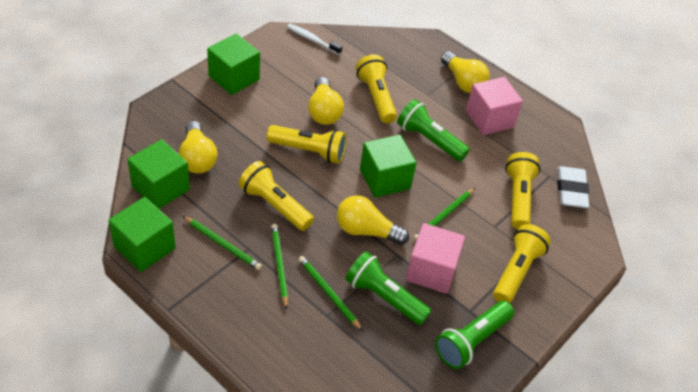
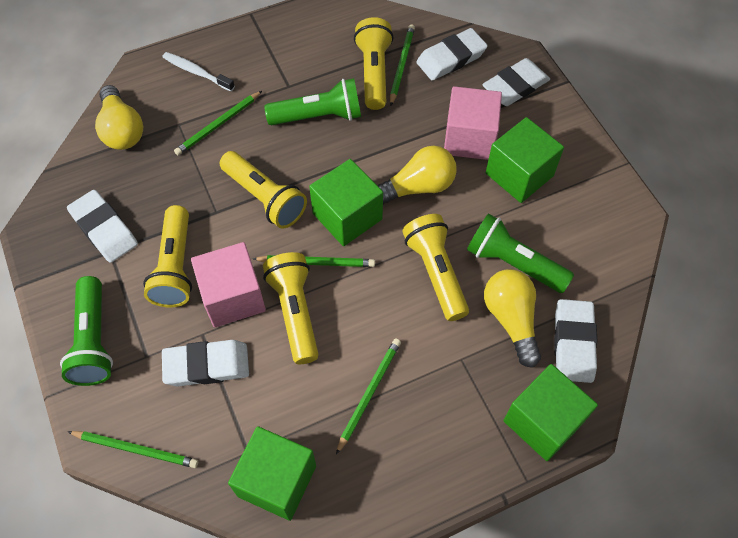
green pencil: 4 -> 5
white eraser: 1 -> 5
yellow light bulb: 4 -> 3

